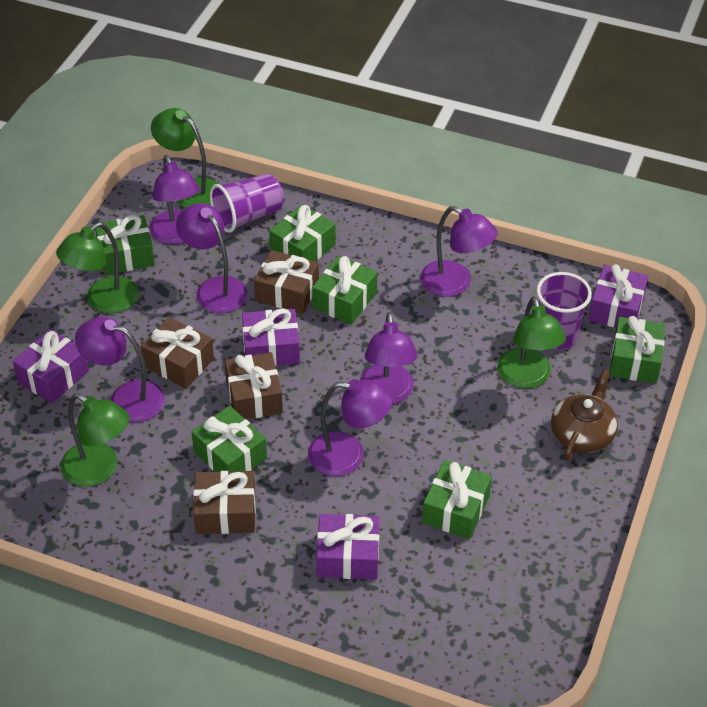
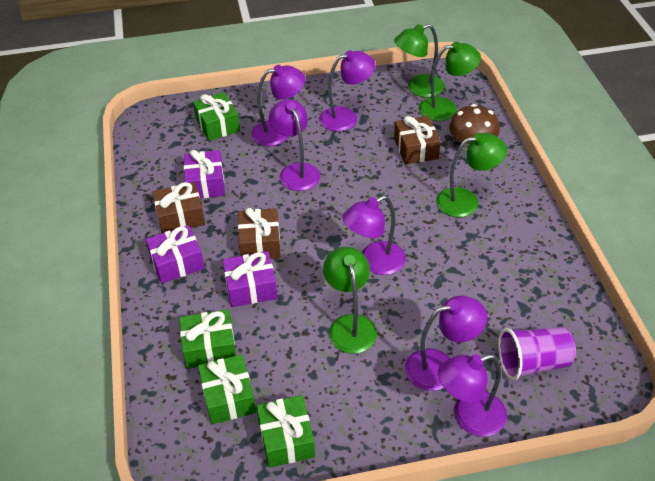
brown gift: 4 -> 3
brown mushroom: 0 -> 1
brown teapot: 1 -> 0
green gift: 6 -> 4
purple cup: 2 -> 1
purple gift: 4 -> 3

